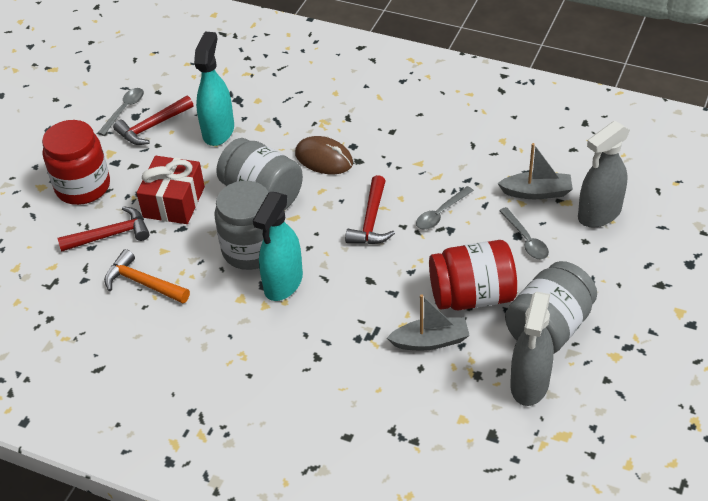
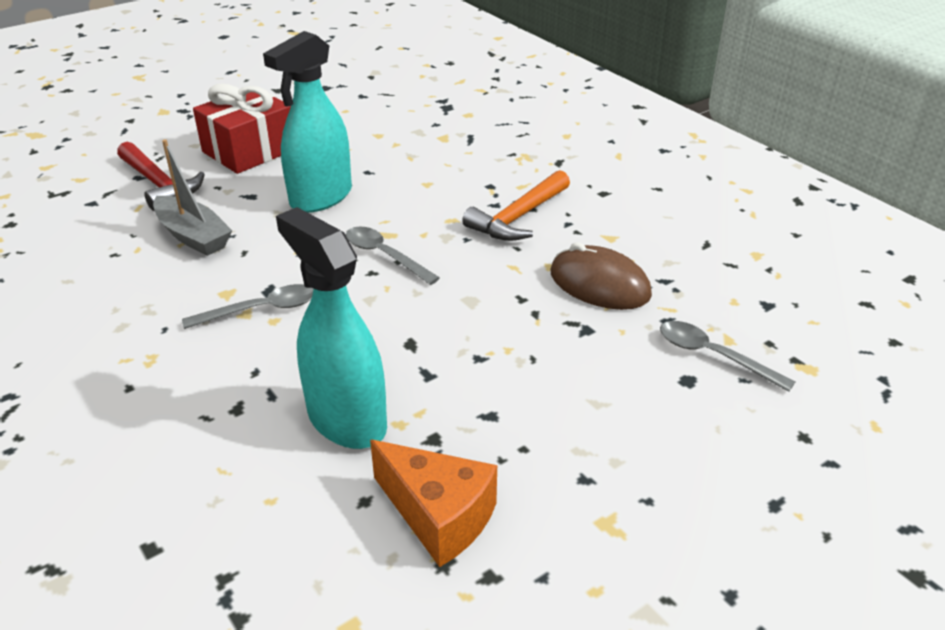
grey boat: 2 -> 1
grey jar: 3 -> 0
grey spray bottle: 2 -> 0
orange cheese: 0 -> 1
red hammer: 3 -> 1
red jar: 2 -> 0

